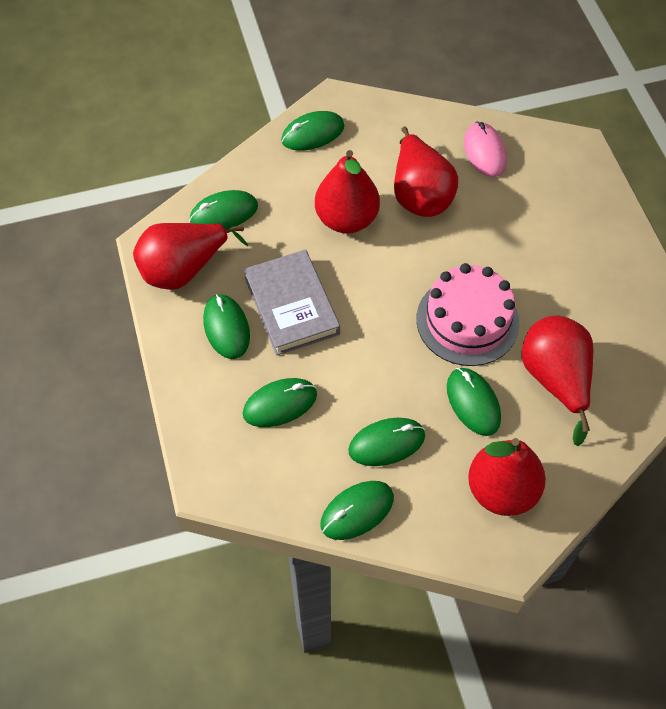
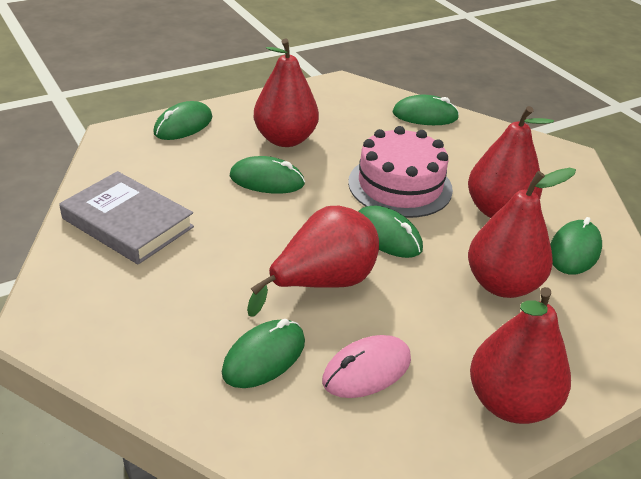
green mouse: 7 -> 6

